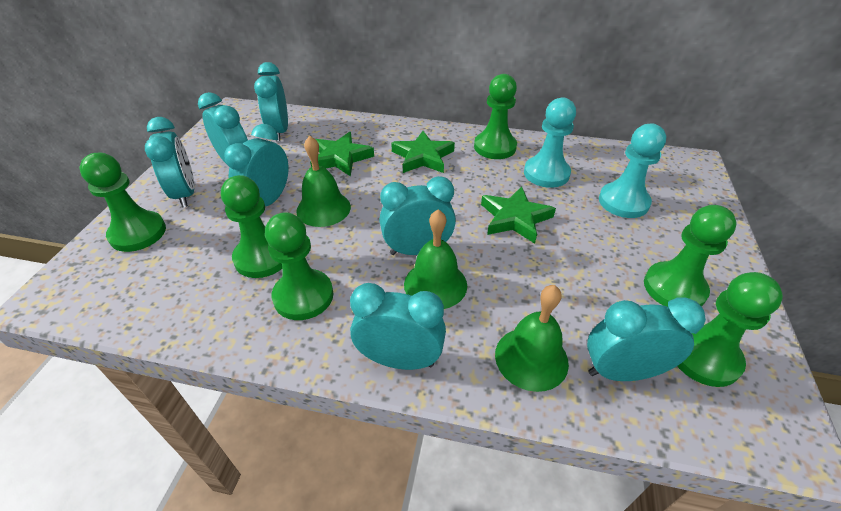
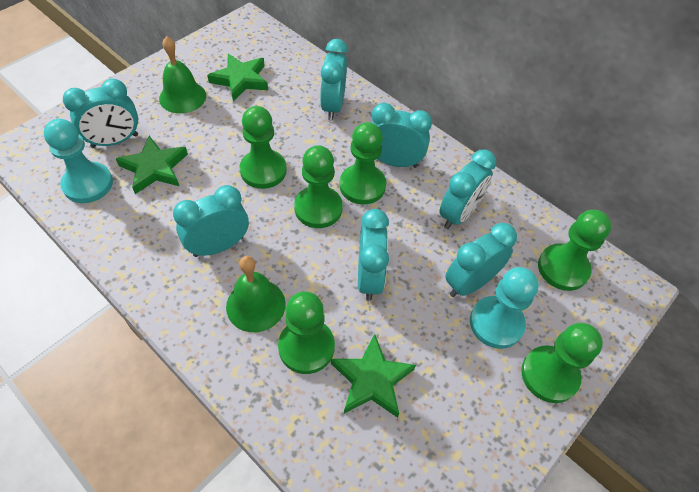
green bell: 3 -> 2

